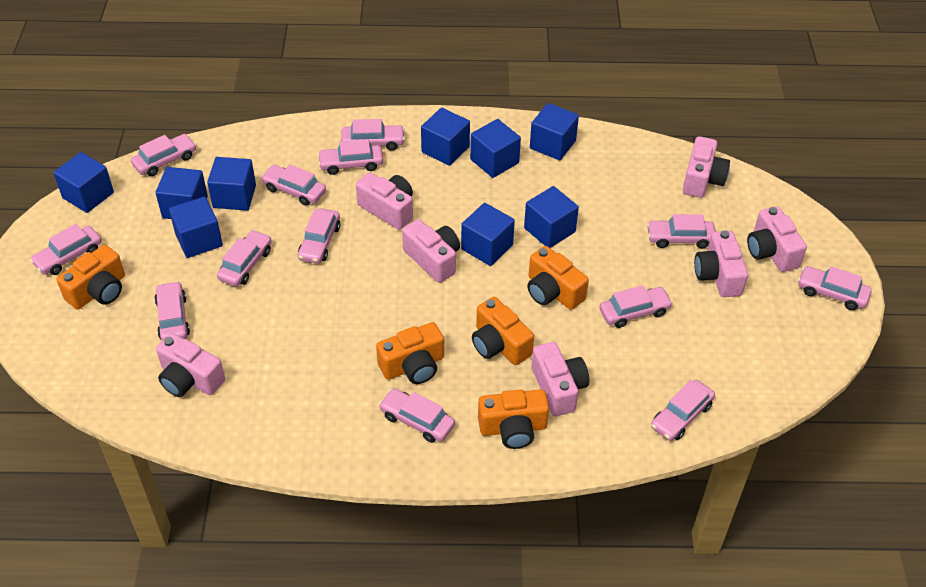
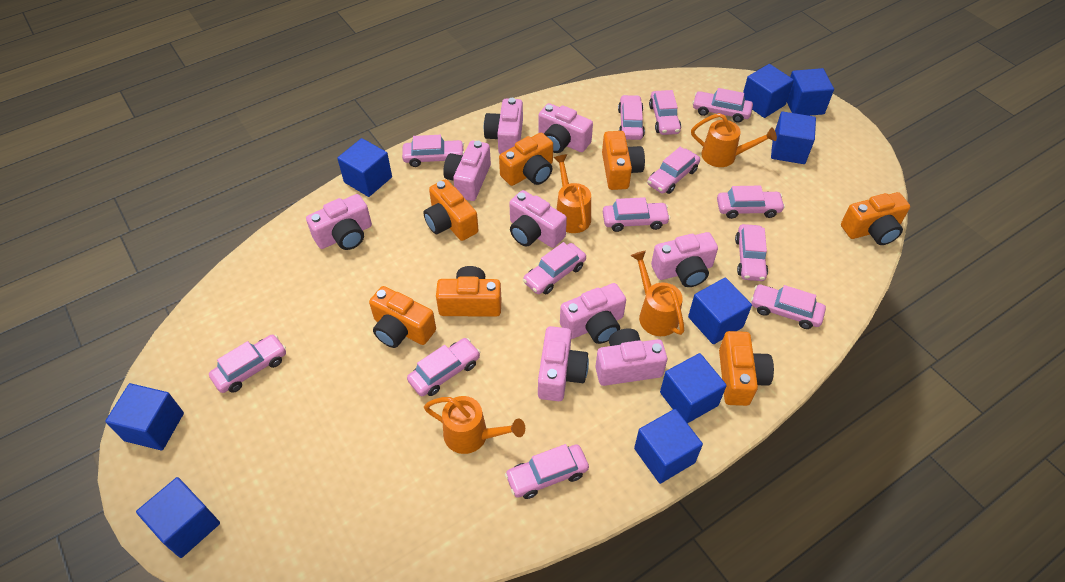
orange camera: 5 -> 7
orange watering can: 0 -> 4
pink camera: 7 -> 9

